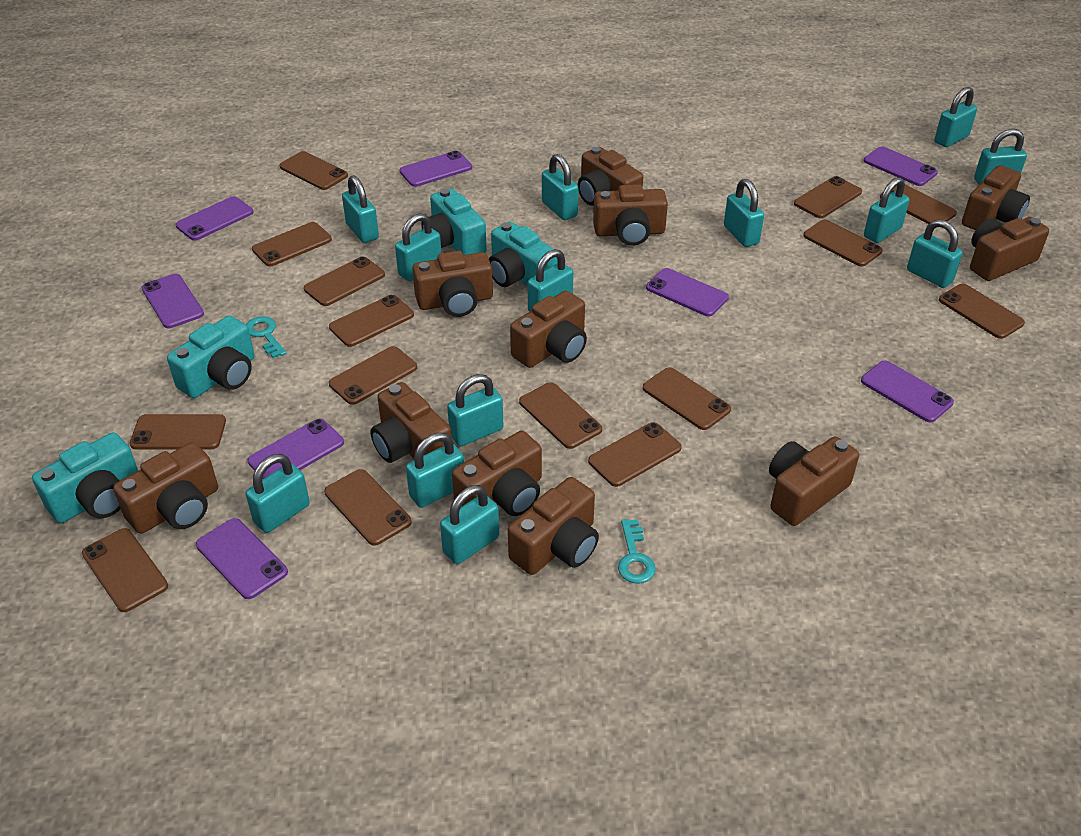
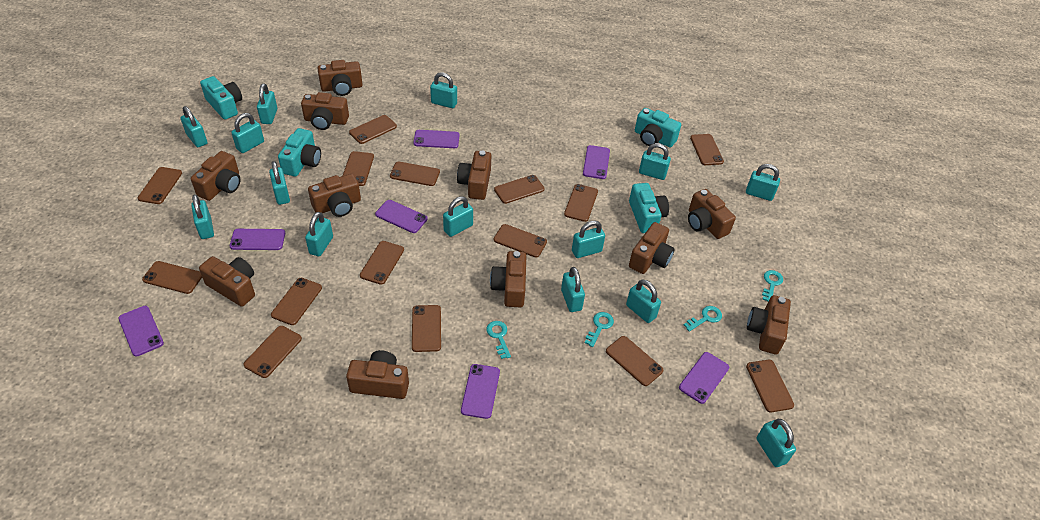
purple phone: 8 -> 7
turquoise key: 2 -> 4
turquoise padlock: 13 -> 14

